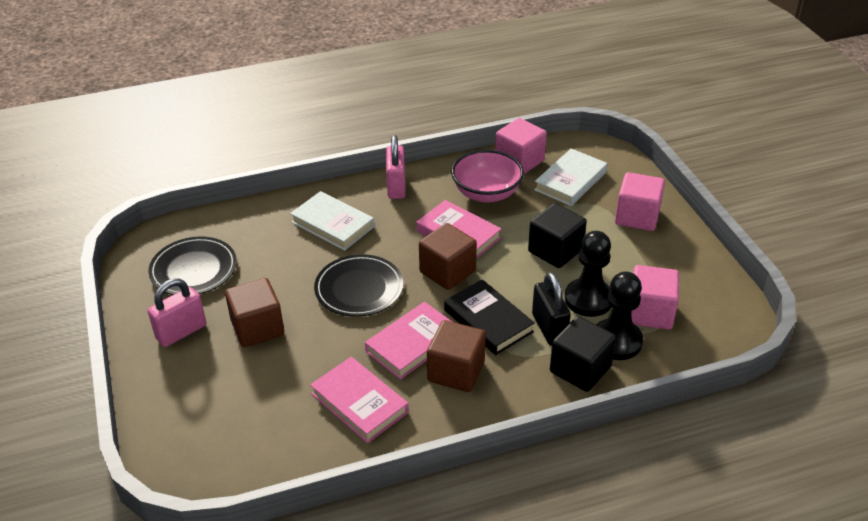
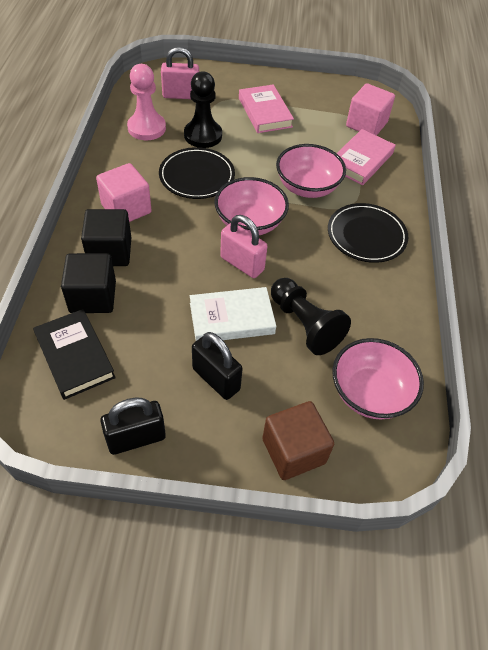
black padlock: 1 -> 2
brown cube: 3 -> 1
pink book: 3 -> 2
pink bowl: 1 -> 3
pink cube: 3 -> 2
pink pawn: 0 -> 1
white book: 2 -> 1

